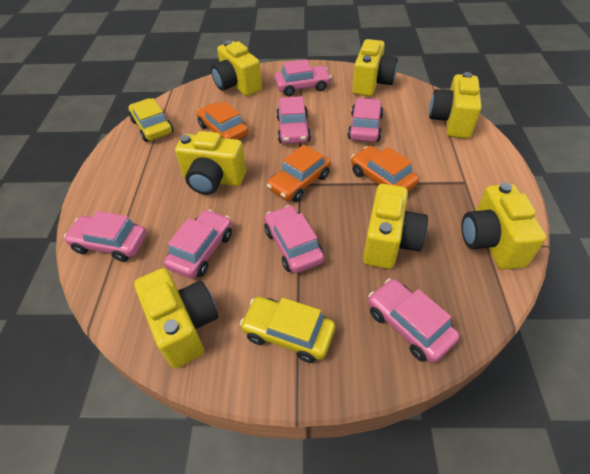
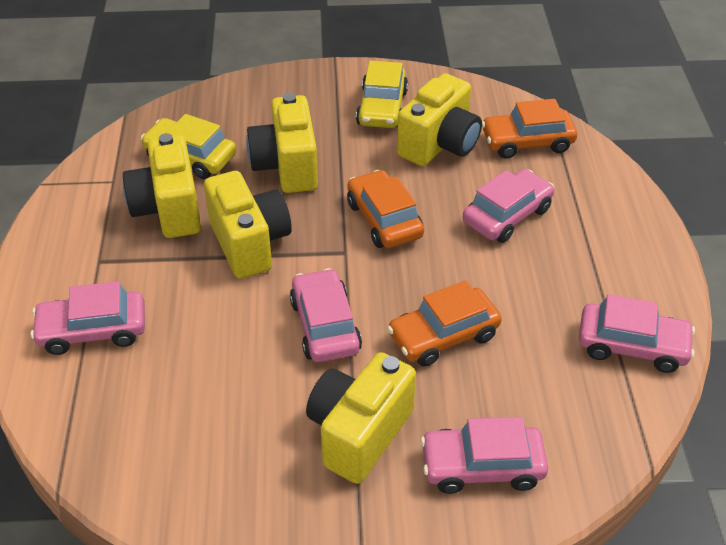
pink car: 7 -> 5
yellow camera: 7 -> 5

